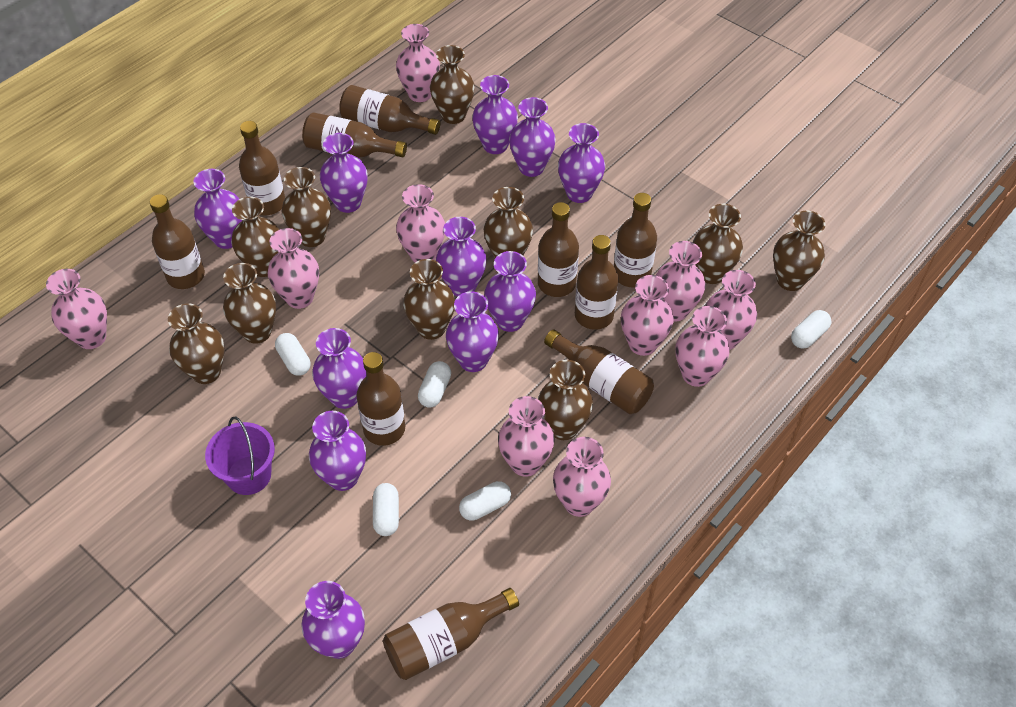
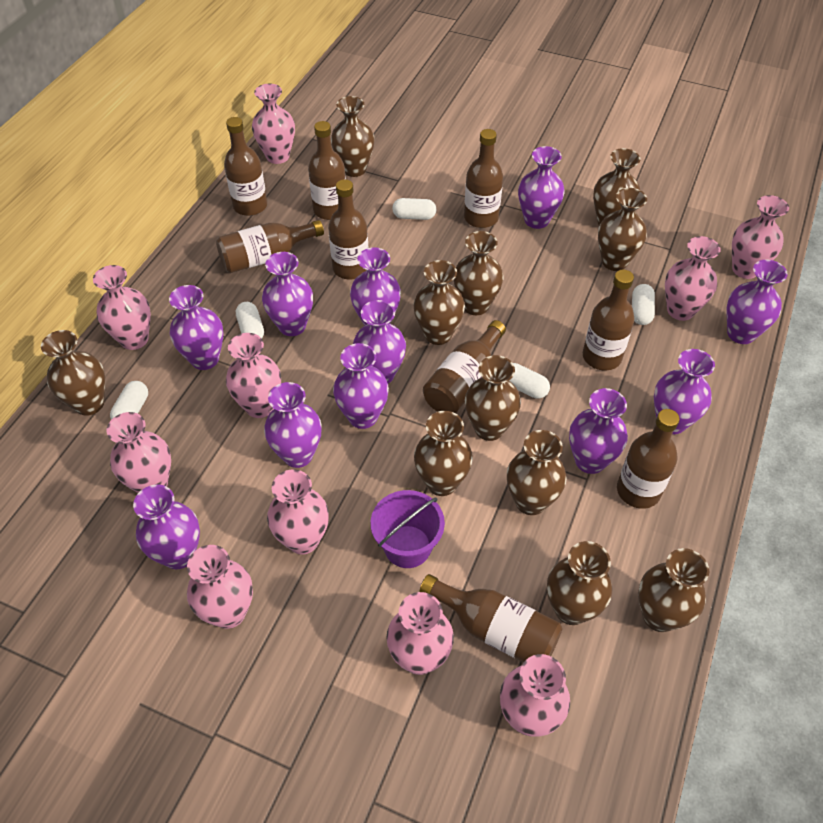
brown bottle: 10 -> 9
brown vase: 10 -> 11

